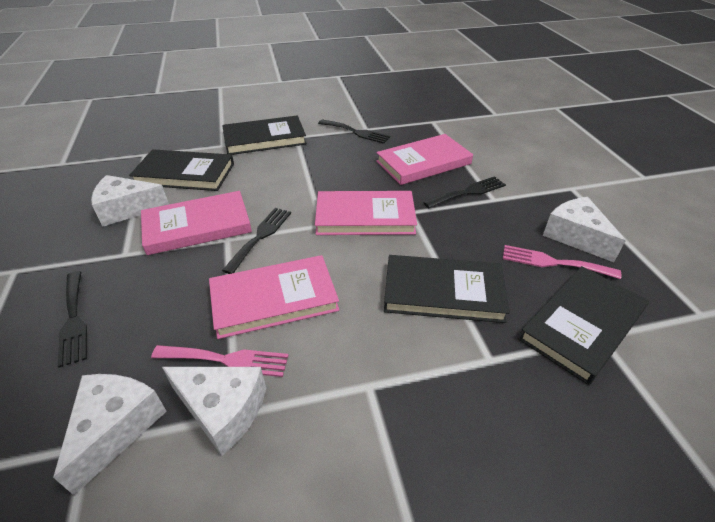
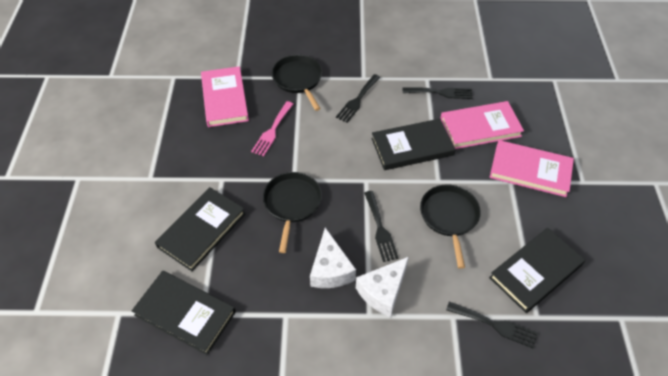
black pan: 0 -> 3
pink book: 4 -> 3
pink fork: 2 -> 1
white cheese: 4 -> 2

